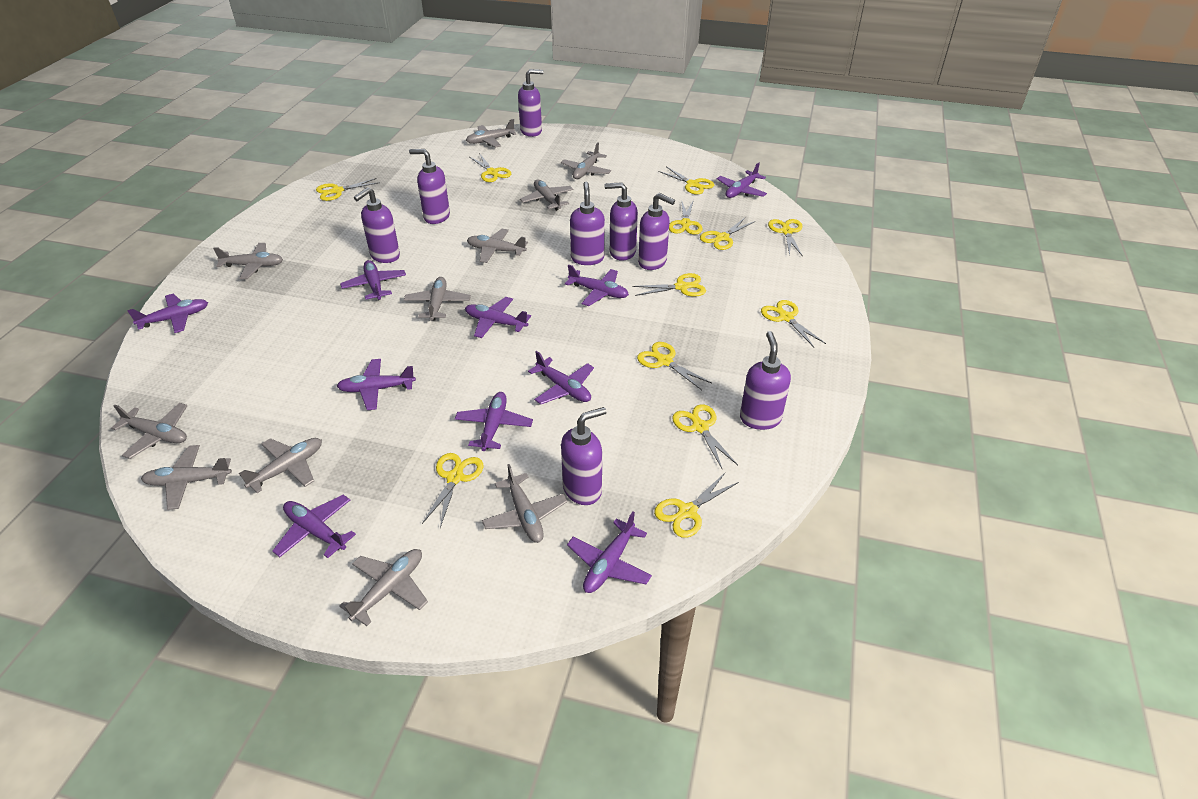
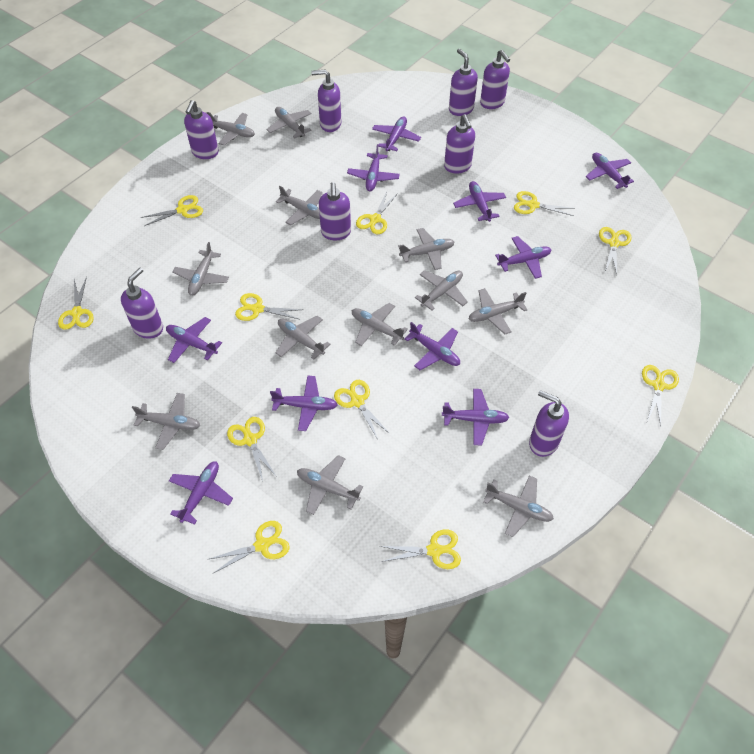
grey plane: 11 -> 12
yellow scissors: 12 -> 11

